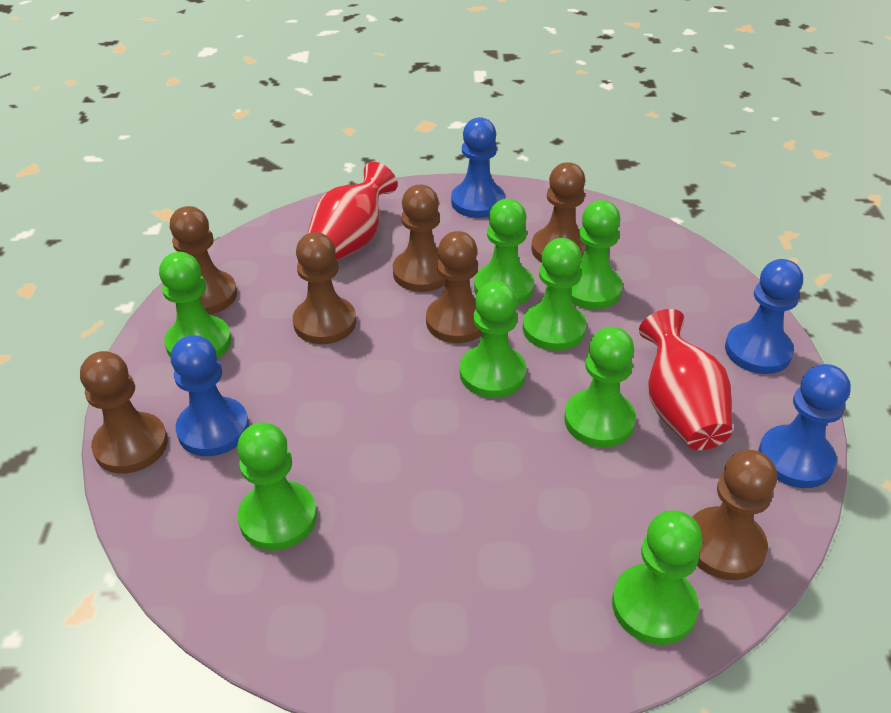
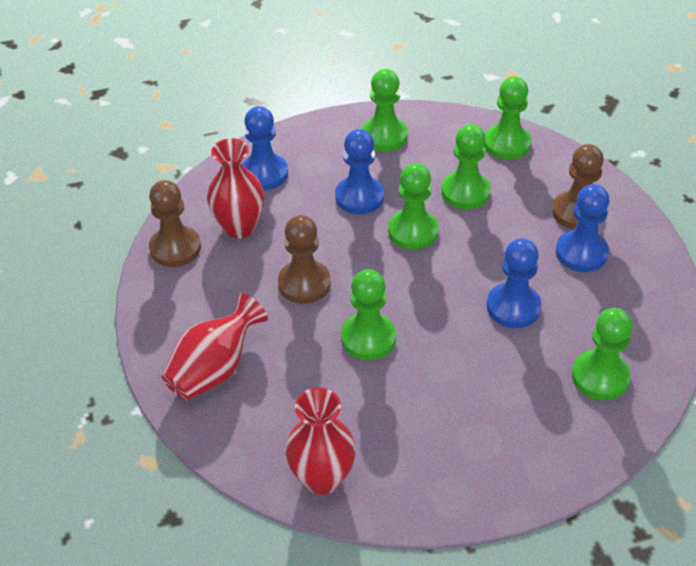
brown pawn: 7 -> 3
green pawn: 8 -> 6
red vase: 2 -> 3

